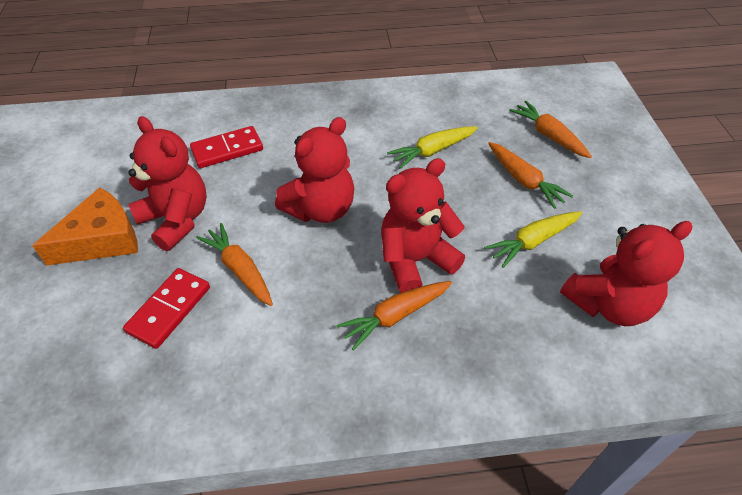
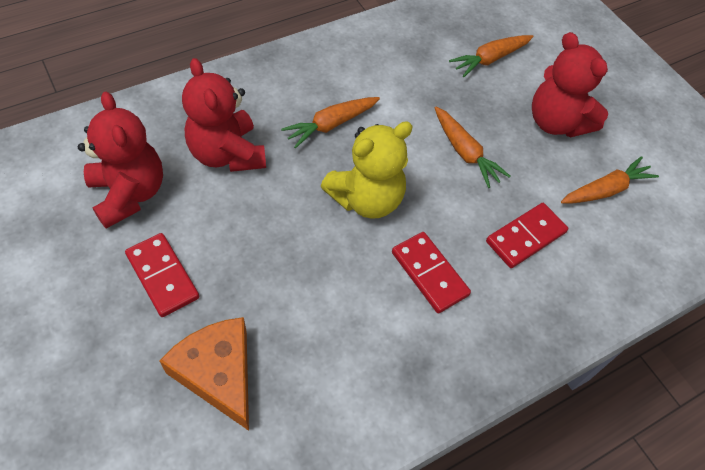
red domino: 2 -> 3
red teddy bear: 4 -> 3
yellow carrot: 2 -> 0
yellow teddy bear: 0 -> 1

